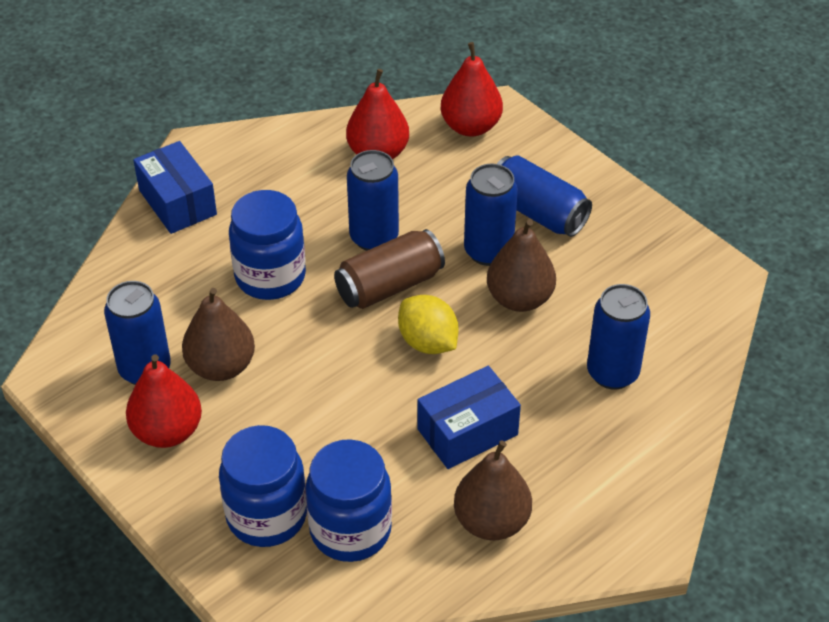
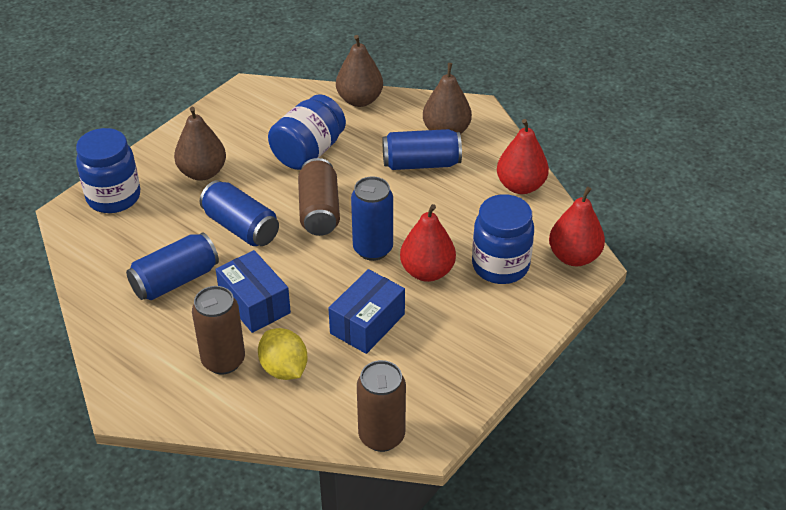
blue can: 5 -> 4
brown can: 1 -> 3

